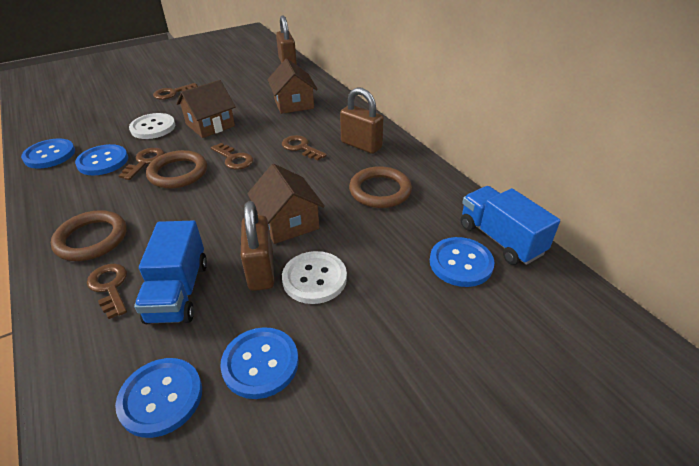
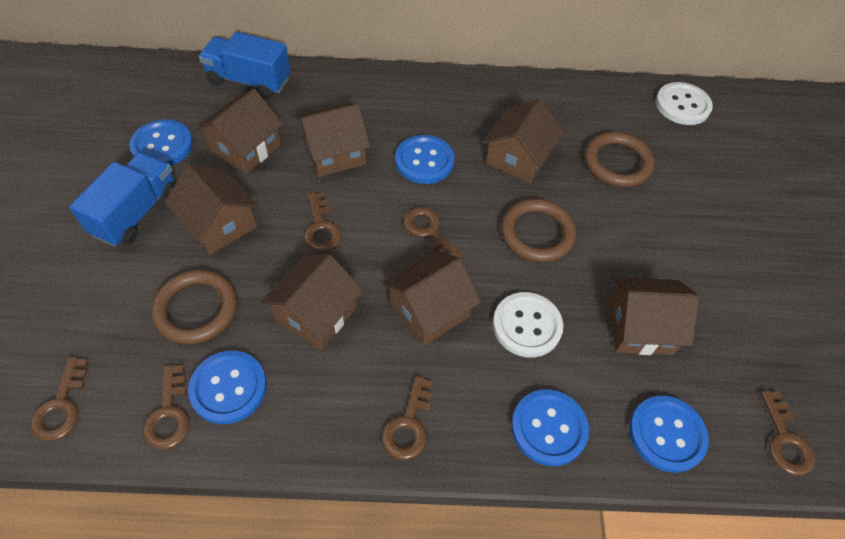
brown house: 3 -> 7
brown key: 5 -> 6
brown padlock: 3 -> 0

